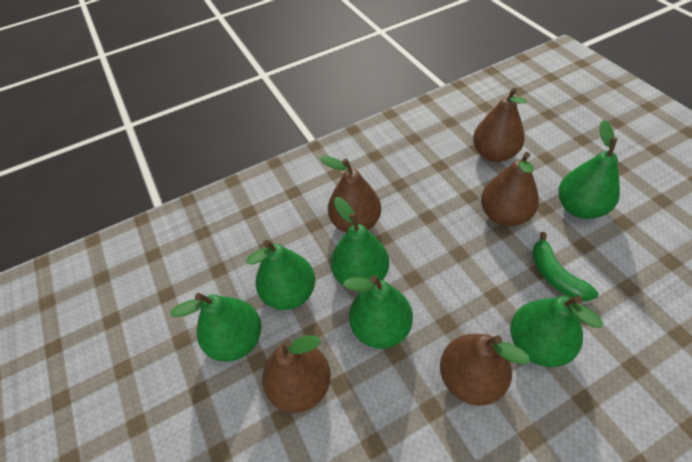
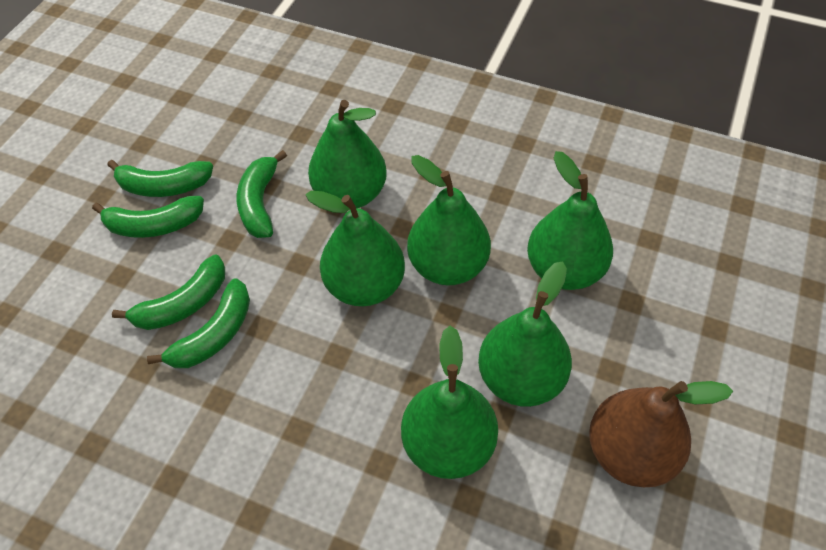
brown pear: 5 -> 1
green banana: 1 -> 5

